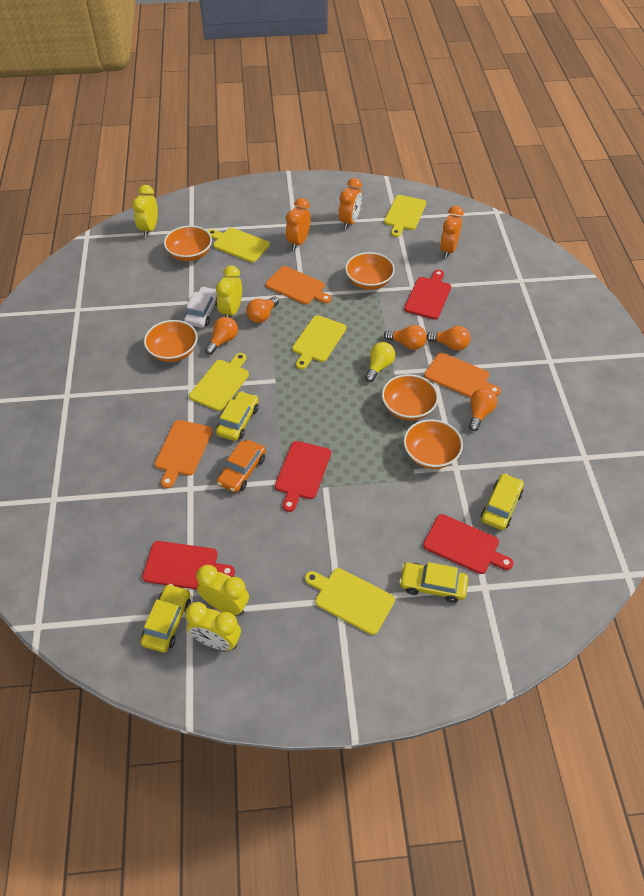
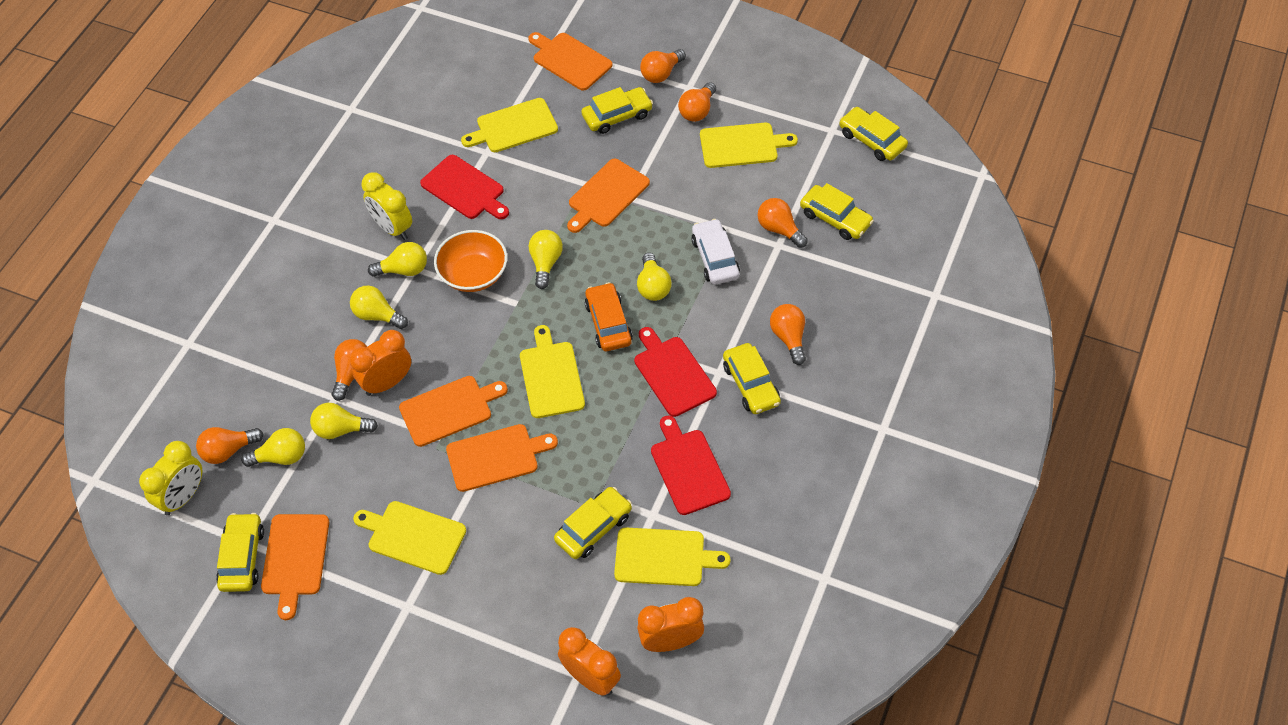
orange bowl: 5 -> 1
orange cutting board: 3 -> 5
orange light bulb: 5 -> 6
red cutting board: 4 -> 3
yellow car: 4 -> 6
yellow clock: 4 -> 2
yellow light bulb: 1 -> 6

